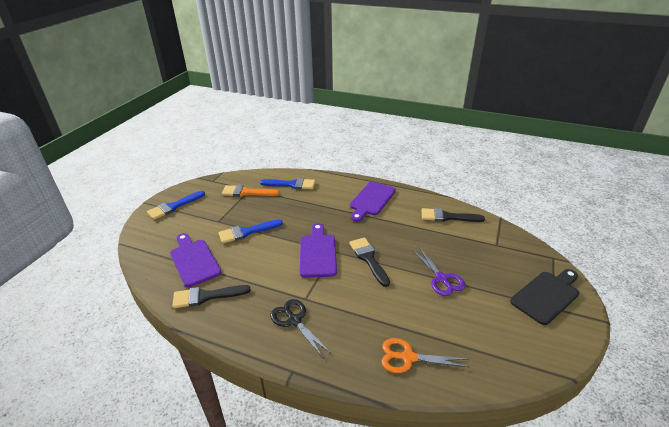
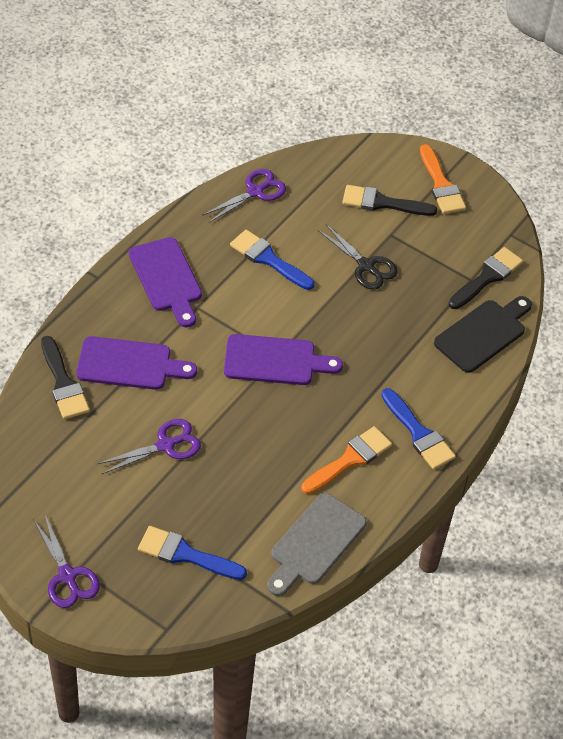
grey cutting board: 0 -> 1
orange brush: 1 -> 2
orange scissors: 1 -> 0
purple scissors: 1 -> 3

